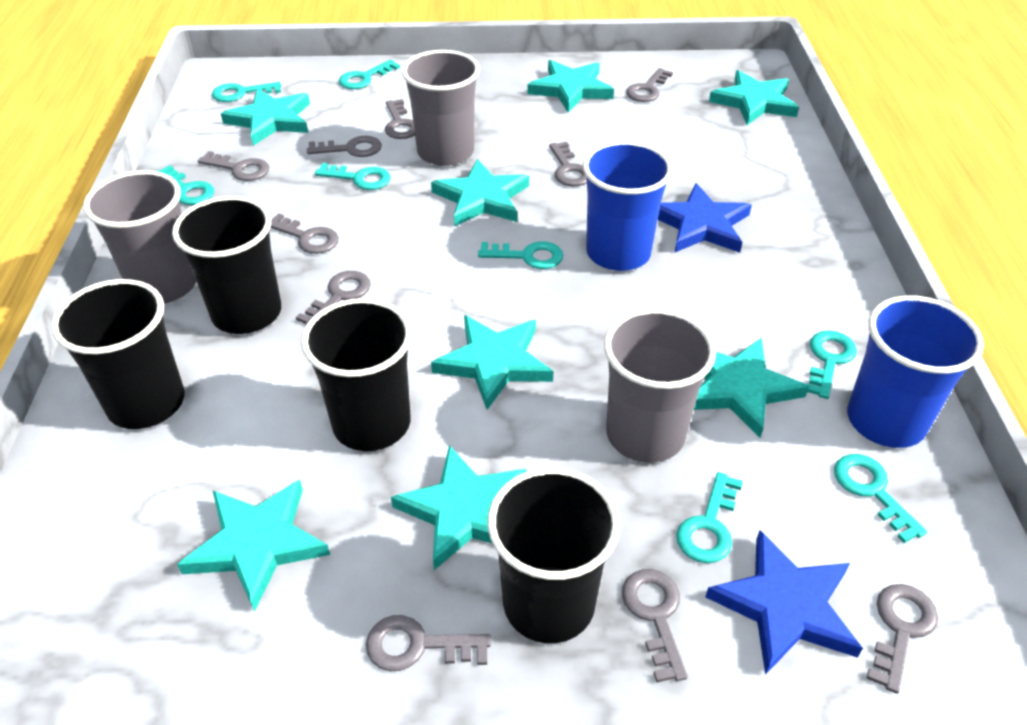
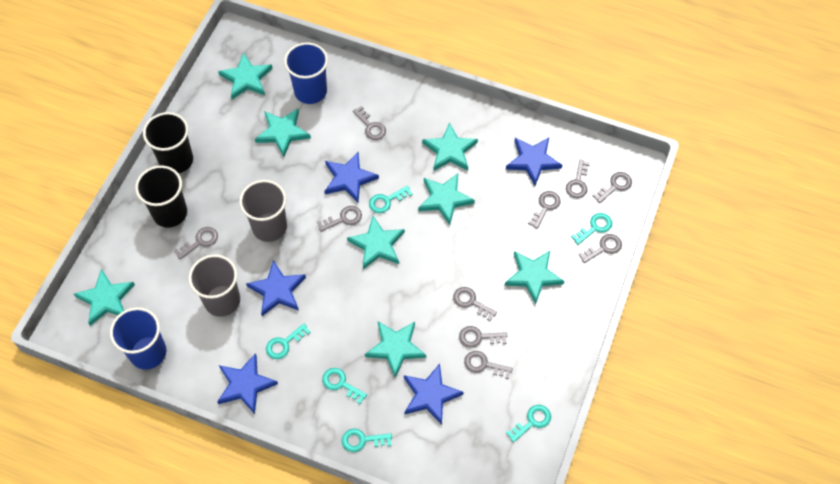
black cup: 4 -> 2
blue star: 2 -> 5
grey cup: 3 -> 2
turquoise key: 8 -> 6

